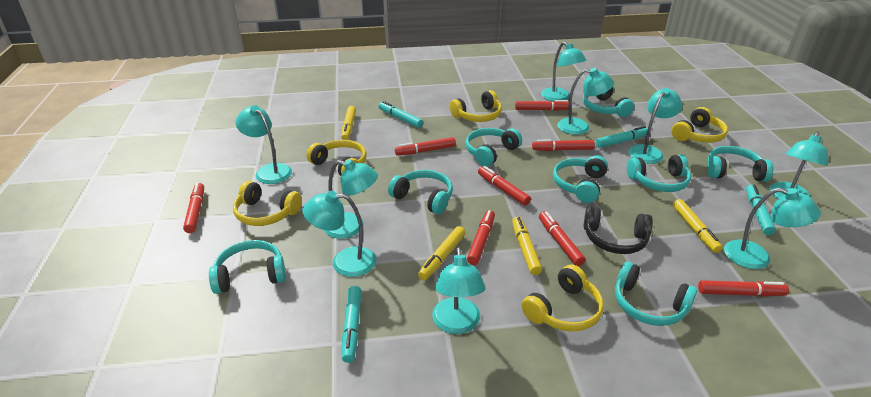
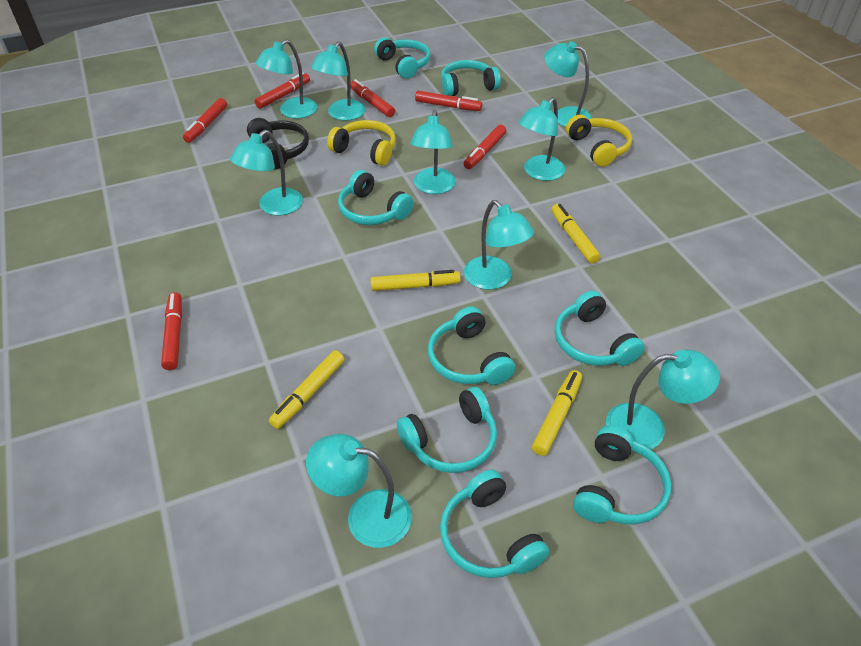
red marker: 8 -> 6
turquoise marker: 4 -> 0
yellow headphones: 5 -> 2

